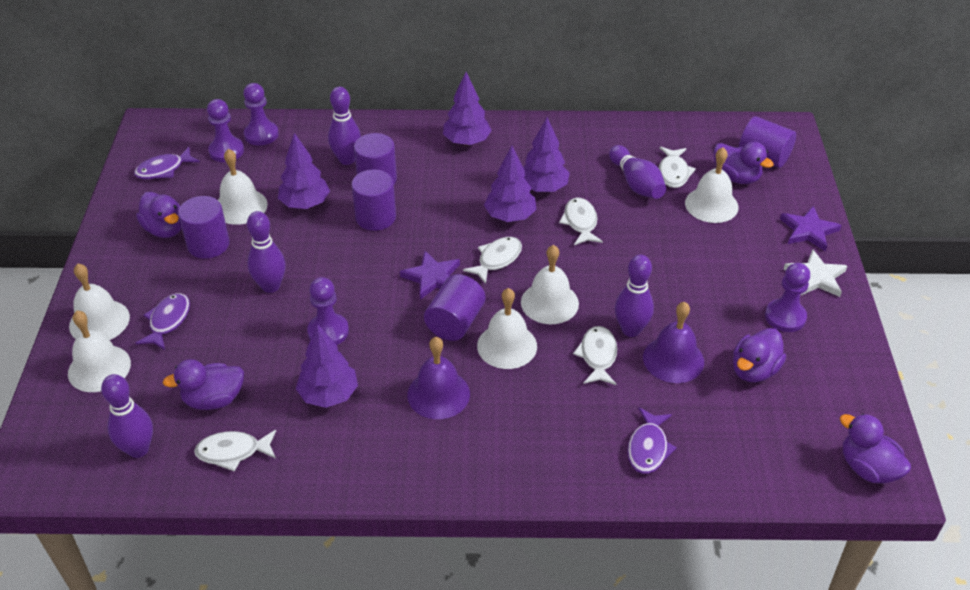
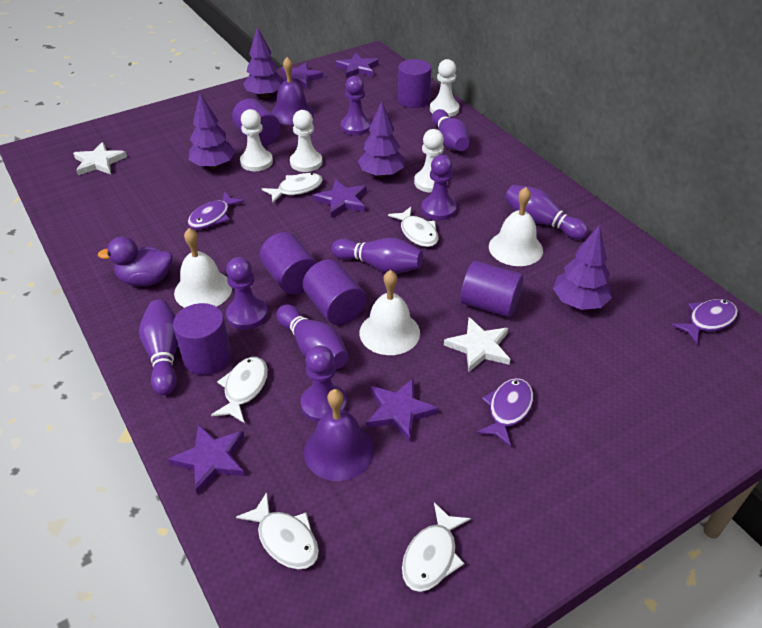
purple cylinder: 5 -> 6
purple duck: 5 -> 1
purple star: 2 -> 5
purple tree: 5 -> 4
white bell: 6 -> 3
white pawn: 0 -> 4
white star: 1 -> 2

